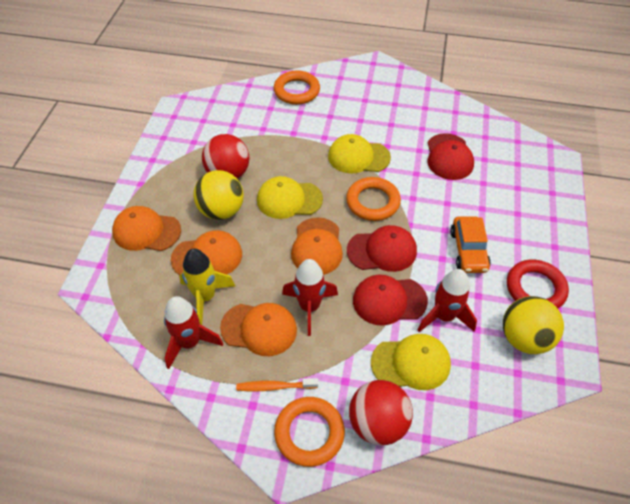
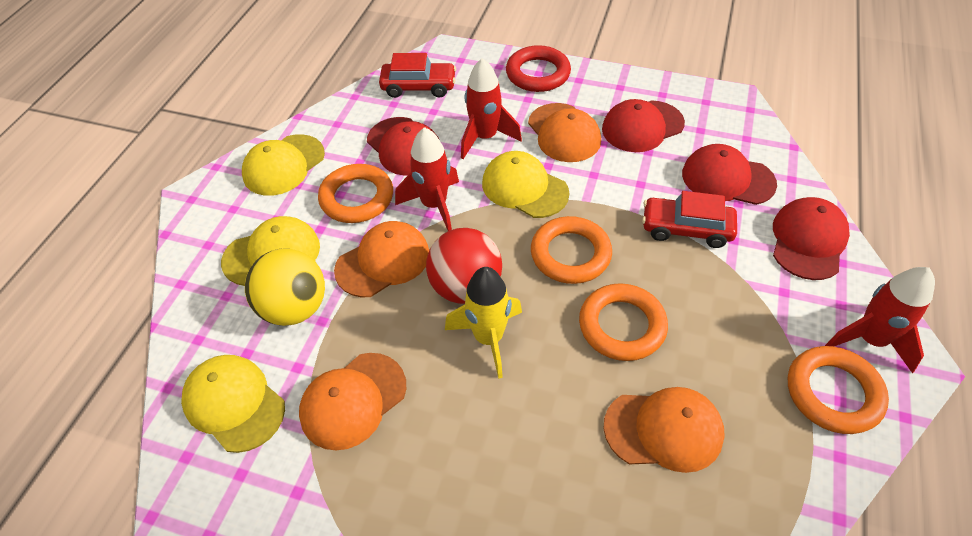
orange car: 1 -> 0
orange ring: 3 -> 4
orange toothbrush: 1 -> 0
red ball: 2 -> 1
red cap: 3 -> 4
red car: 0 -> 2
yellow ball: 2 -> 1
yellow cap: 3 -> 4

